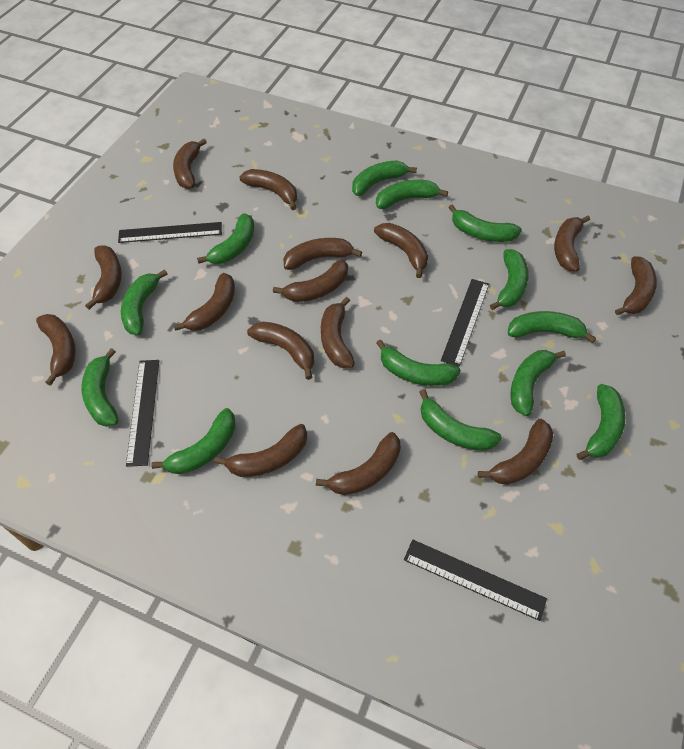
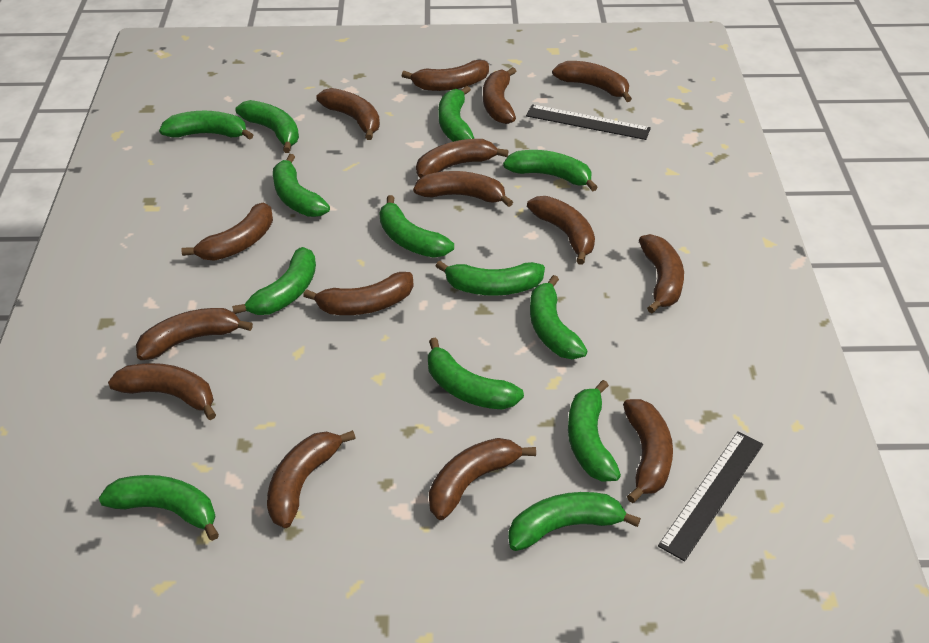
black ruler: 4 -> 2

